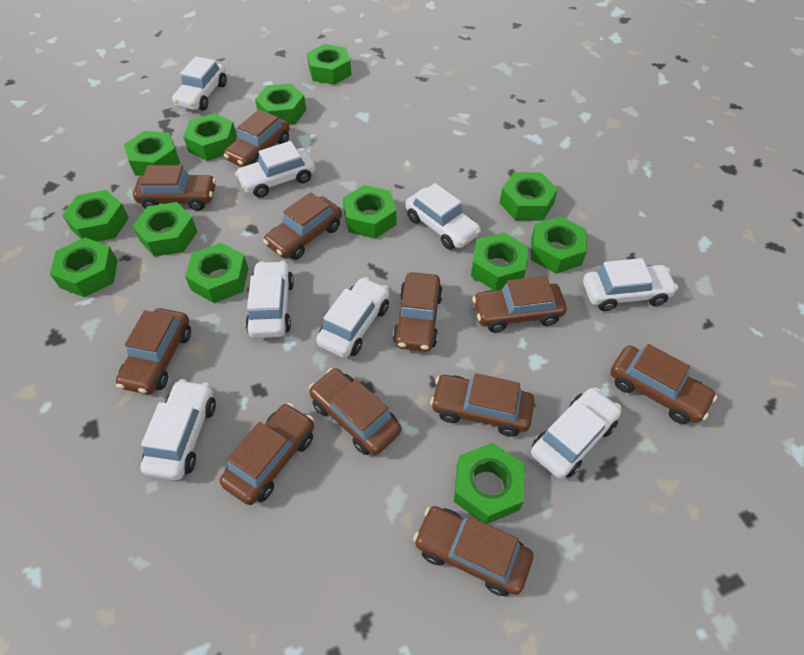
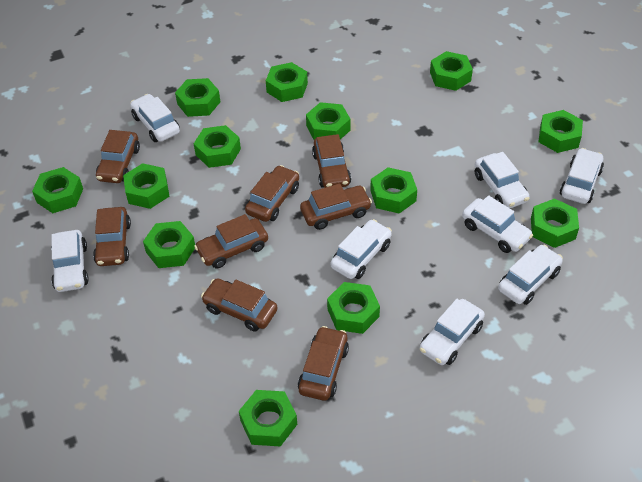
brown car: 11 -> 8

